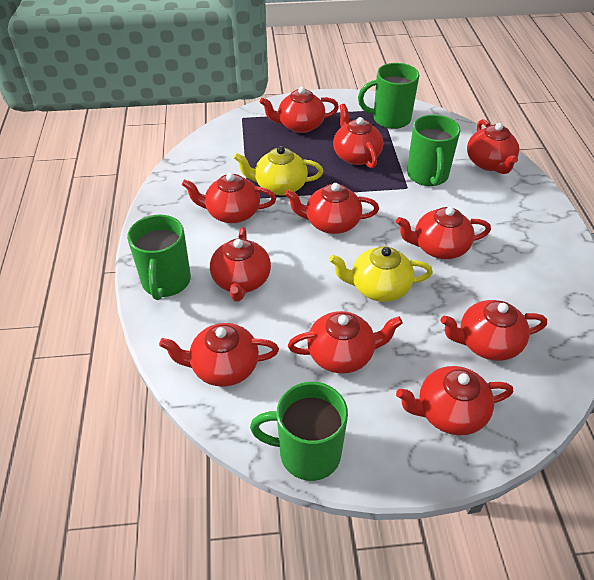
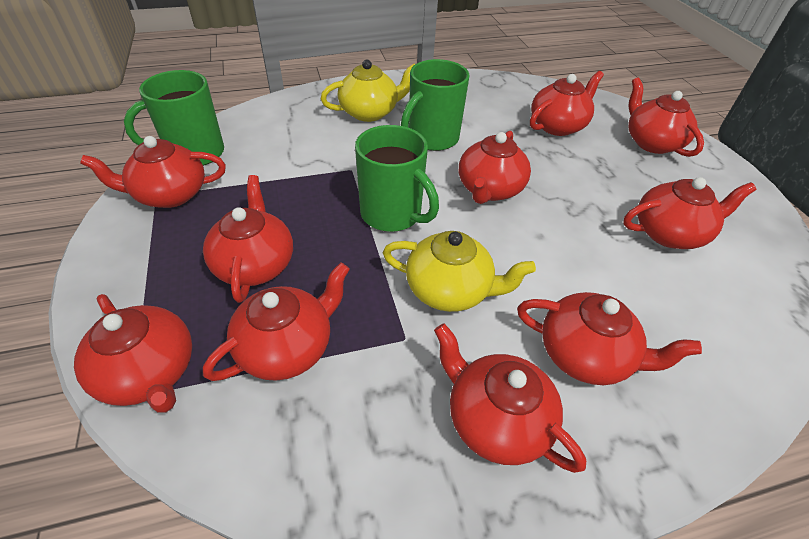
green mug: 4 -> 3
red teapot: 11 -> 10

